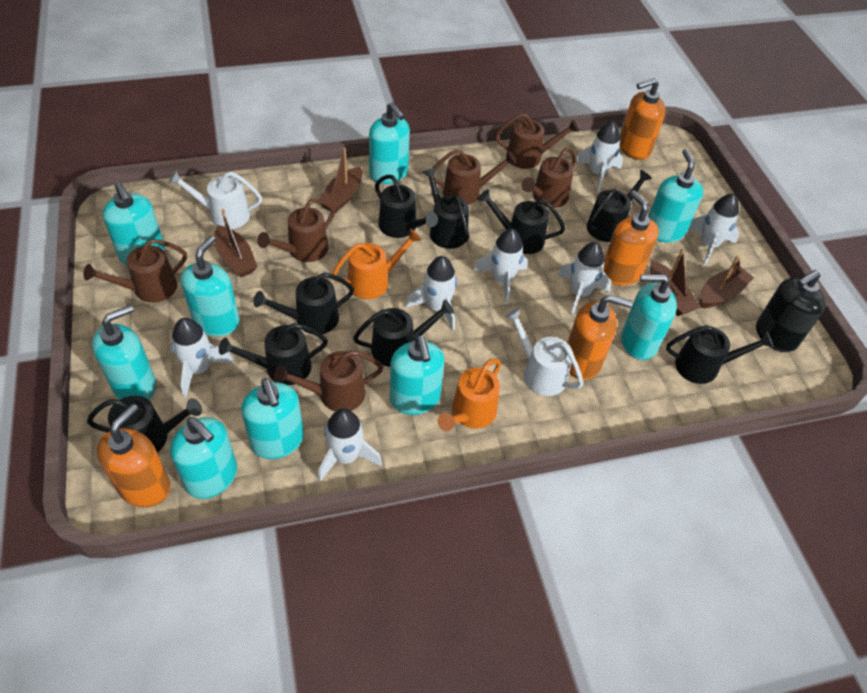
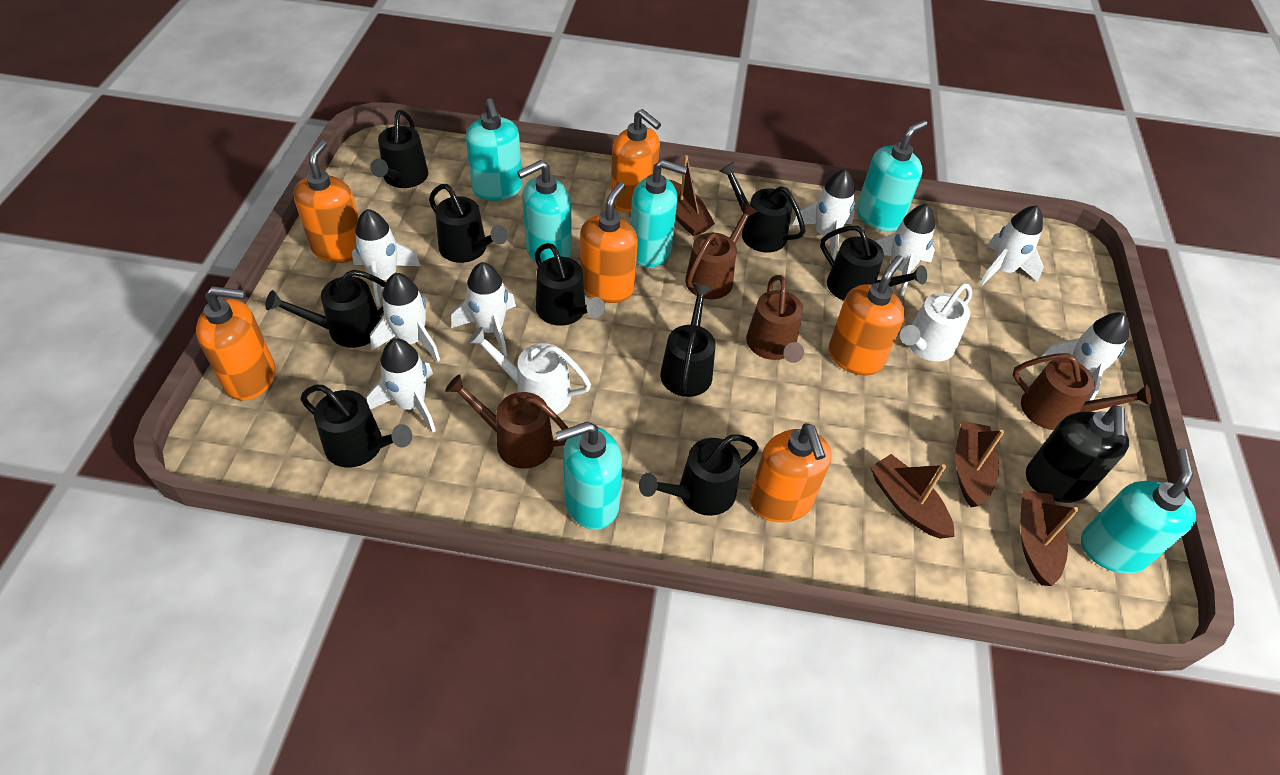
brown watering can: 6 -> 4
orange soap dispenser: 4 -> 6
orange watering can: 2 -> 0
turquoise soap dispenser: 9 -> 6
white rocket: 7 -> 8

